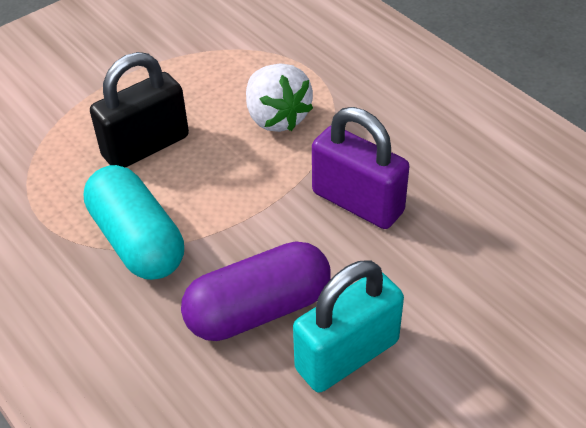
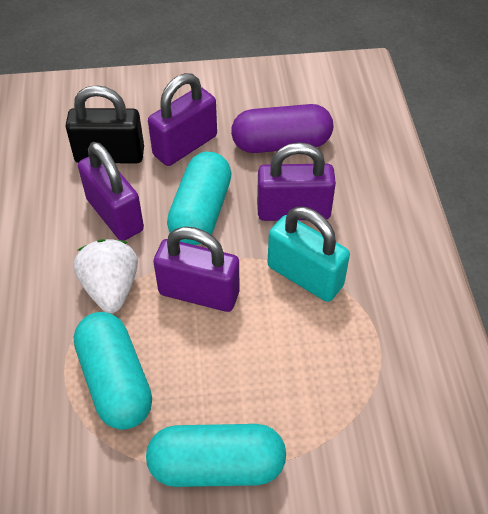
purple padlock: 1 -> 4
turquoise capsule: 1 -> 3

